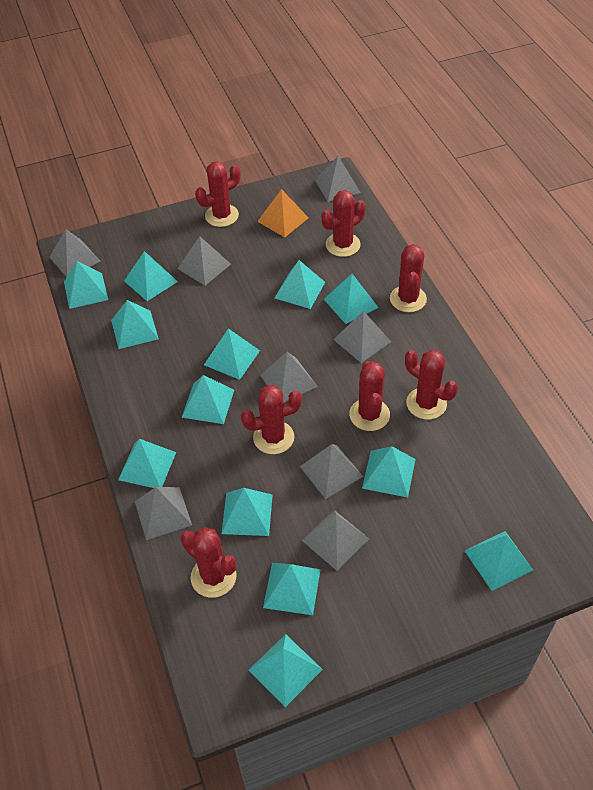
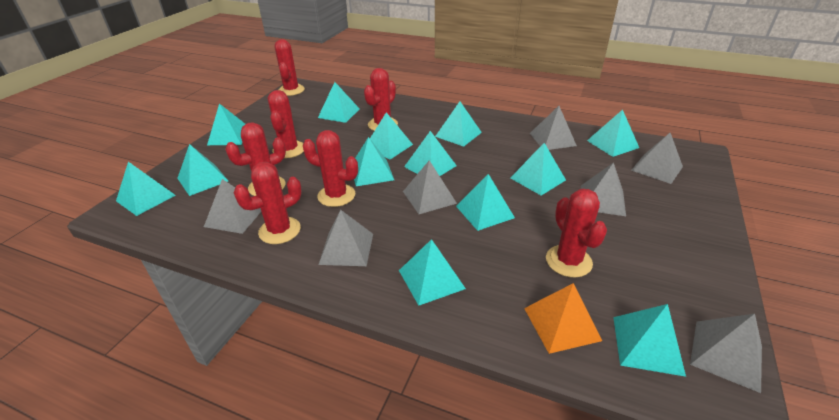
grey pyramid: 8 -> 7

